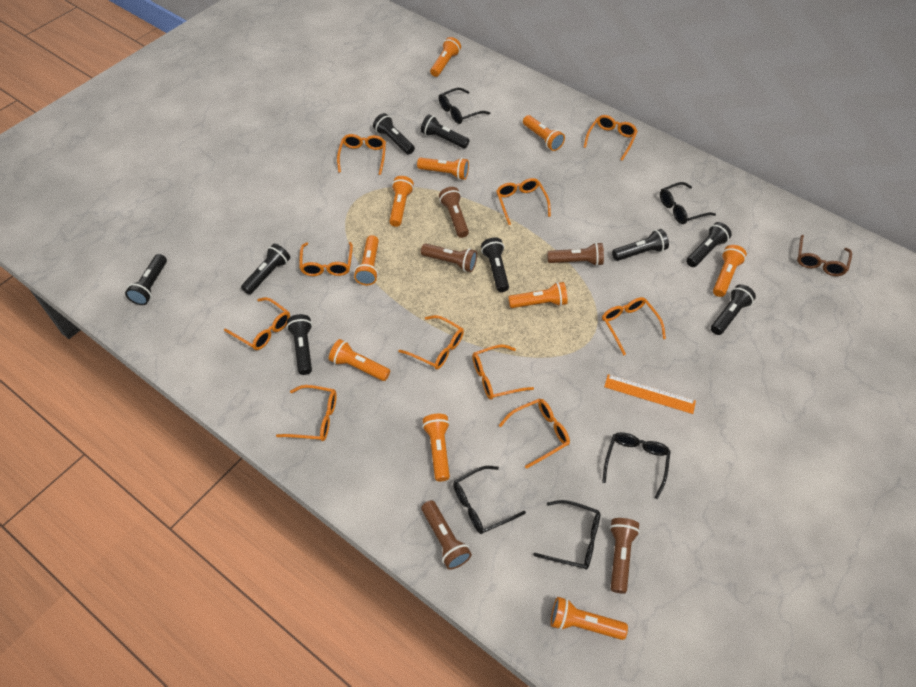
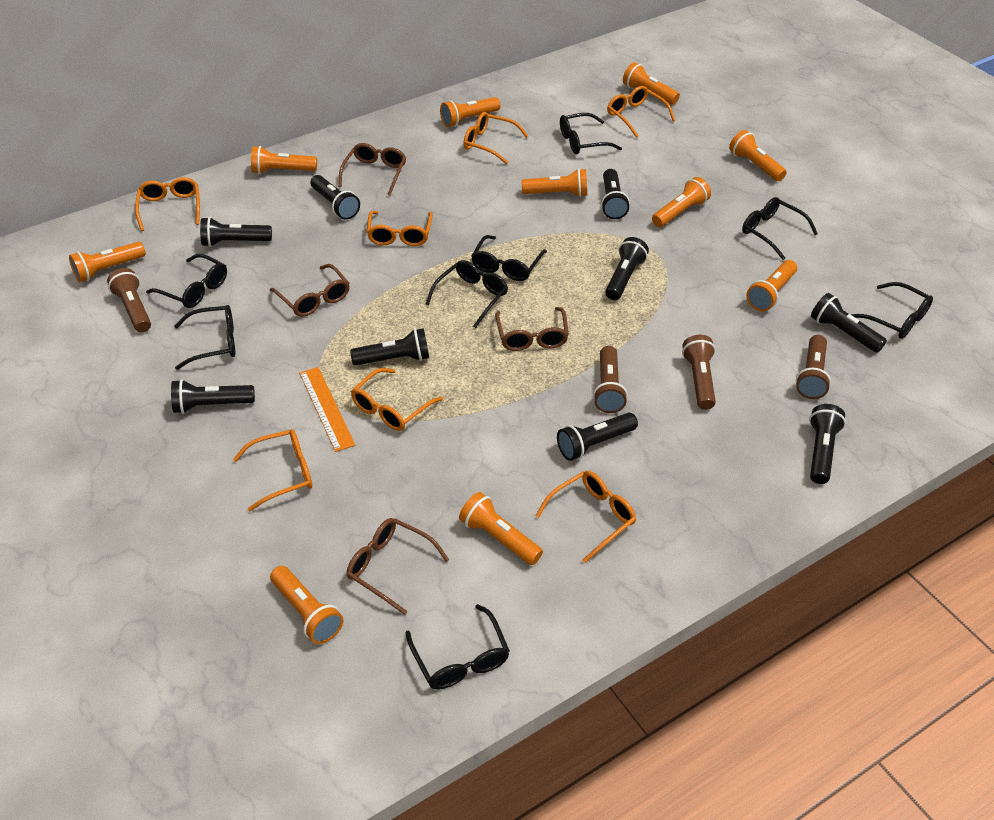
black glasses: 5 -> 8
brown flashlight: 5 -> 4
brown glasses: 1 -> 4
orange glasses: 10 -> 7

